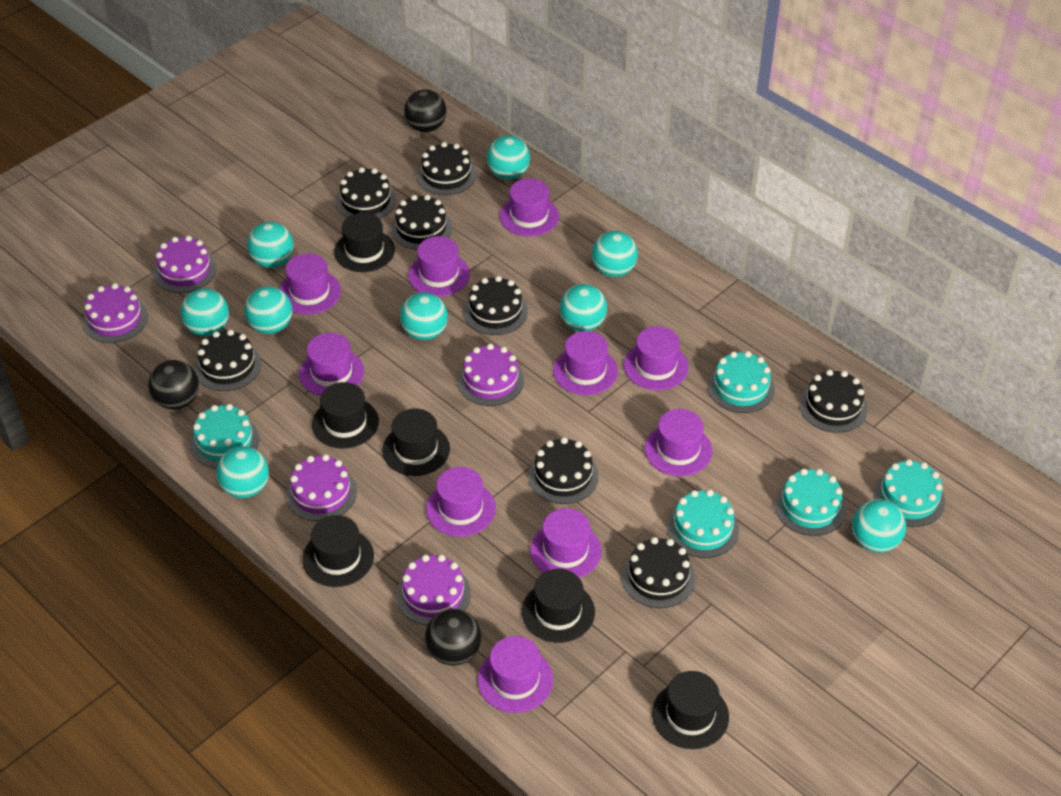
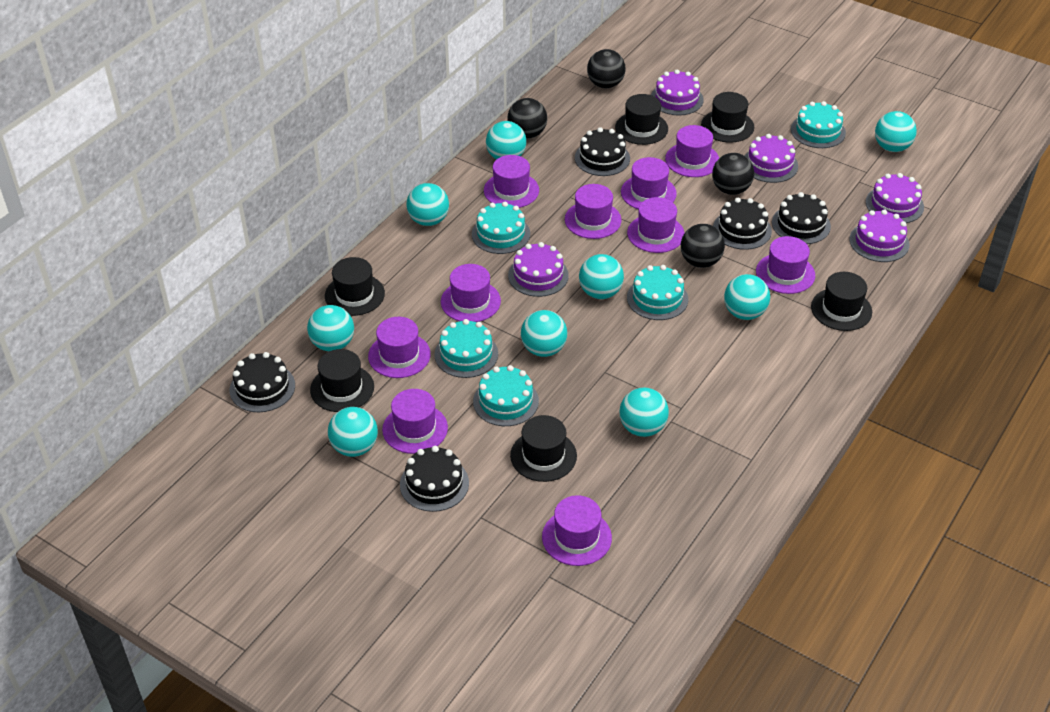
black ball: 3 -> 4
black cake: 8 -> 5

